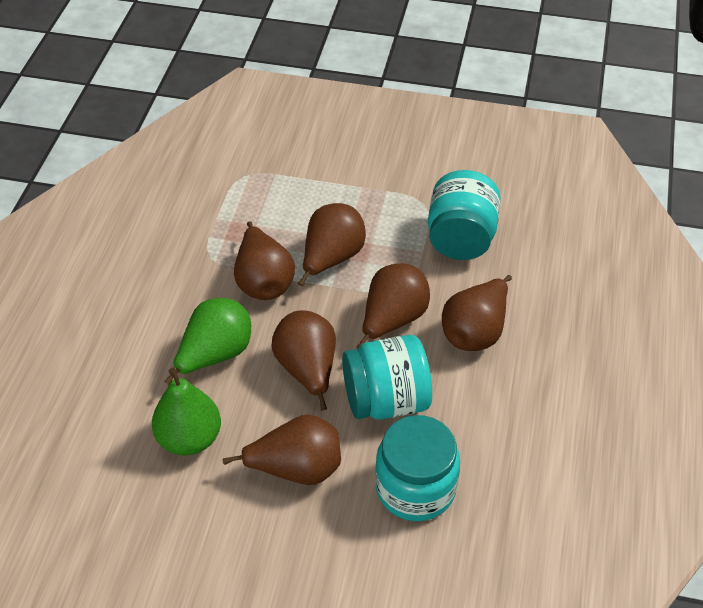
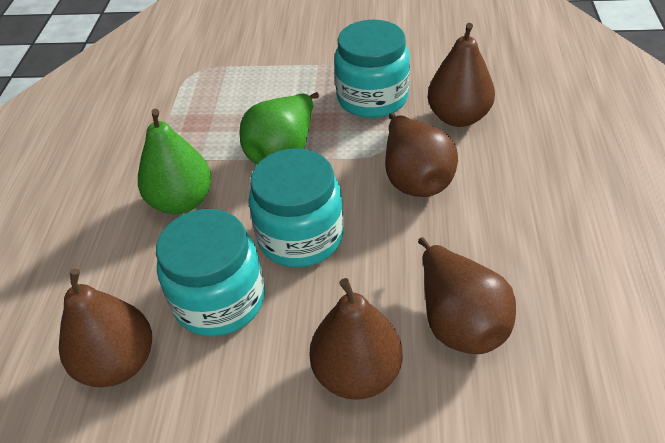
brown pear: 6 -> 5

